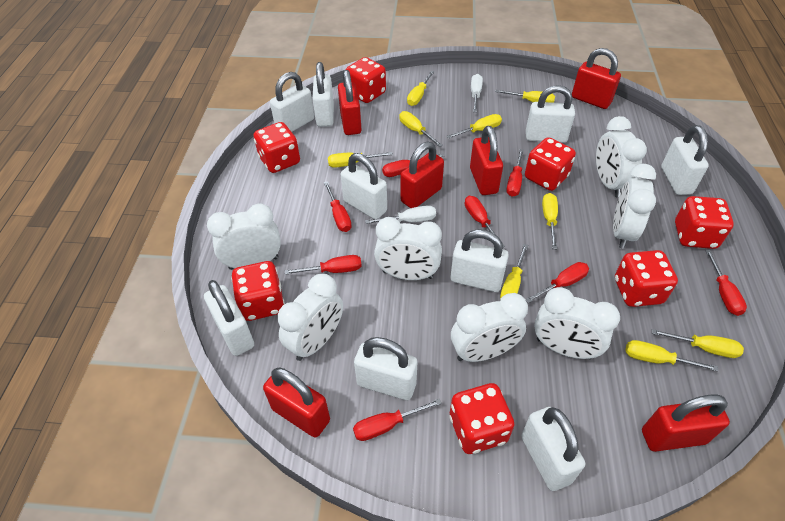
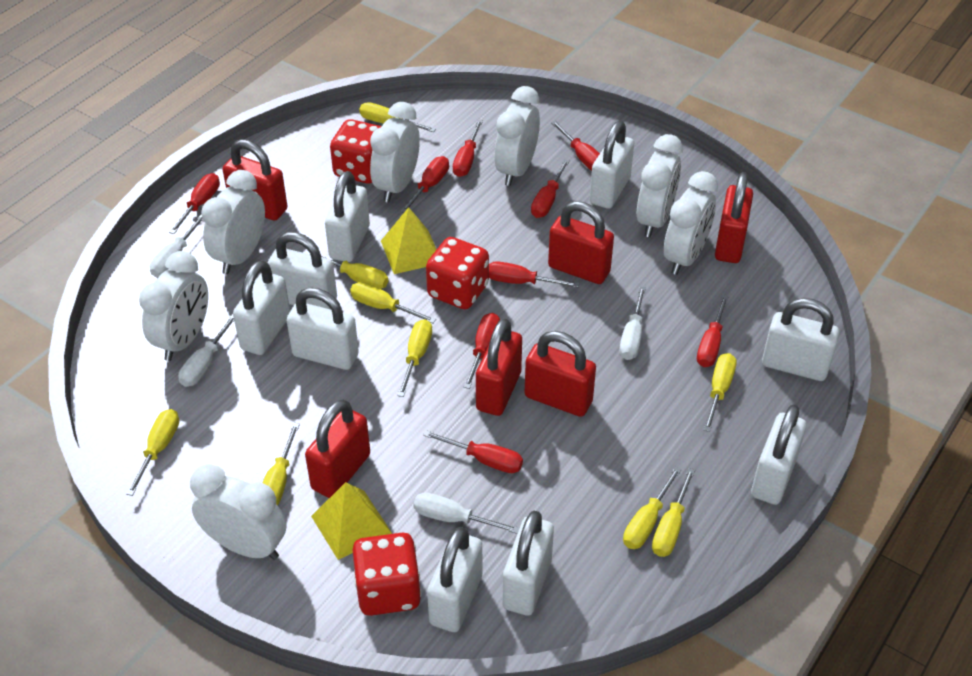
red dice: 7 -> 3
red screwdriver: 8 -> 9
white screwdriver: 2 -> 4
yellow pyramid: 0 -> 2

